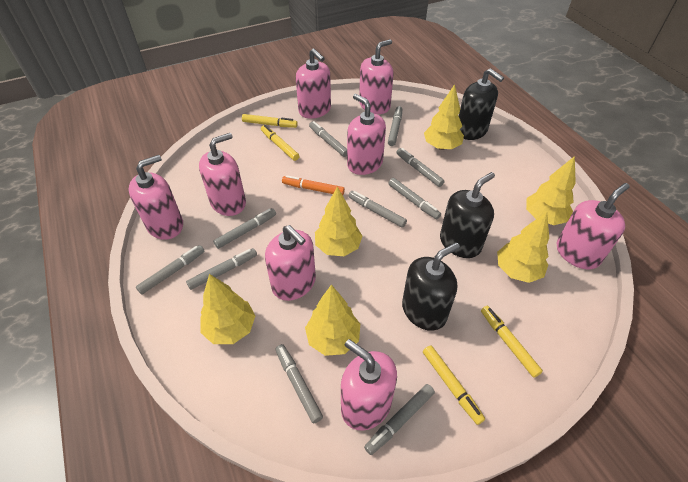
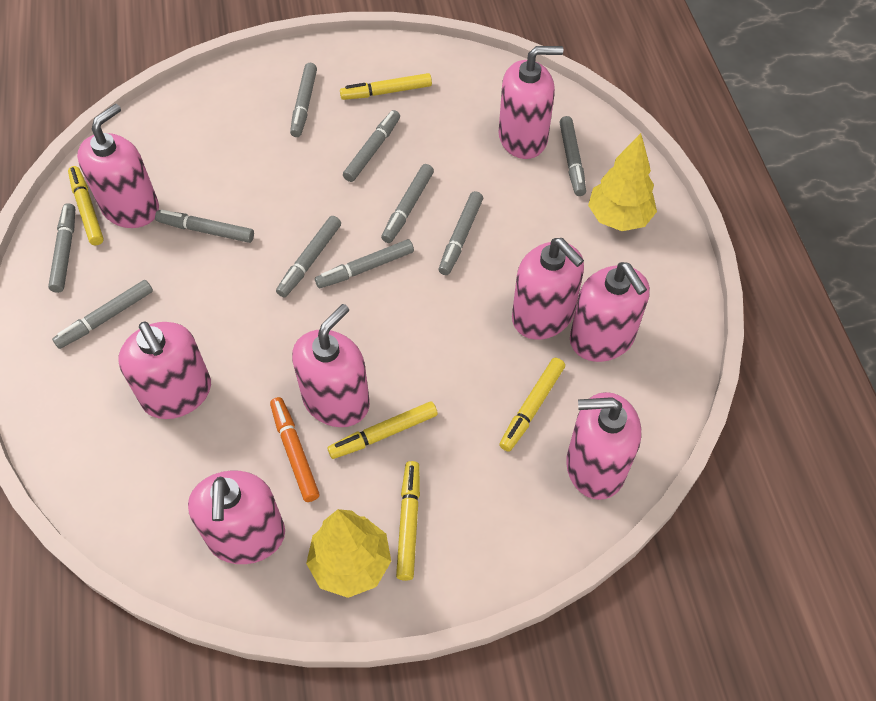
black soap dispenser: 3 -> 0
yellow marker: 4 -> 5
yellow tree: 6 -> 2

